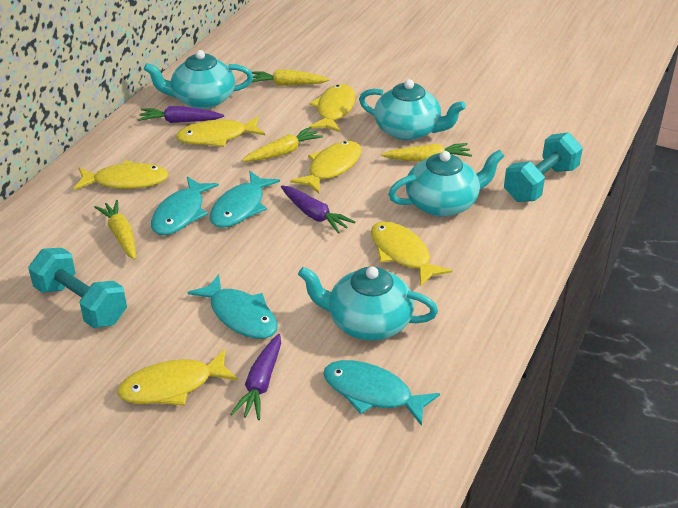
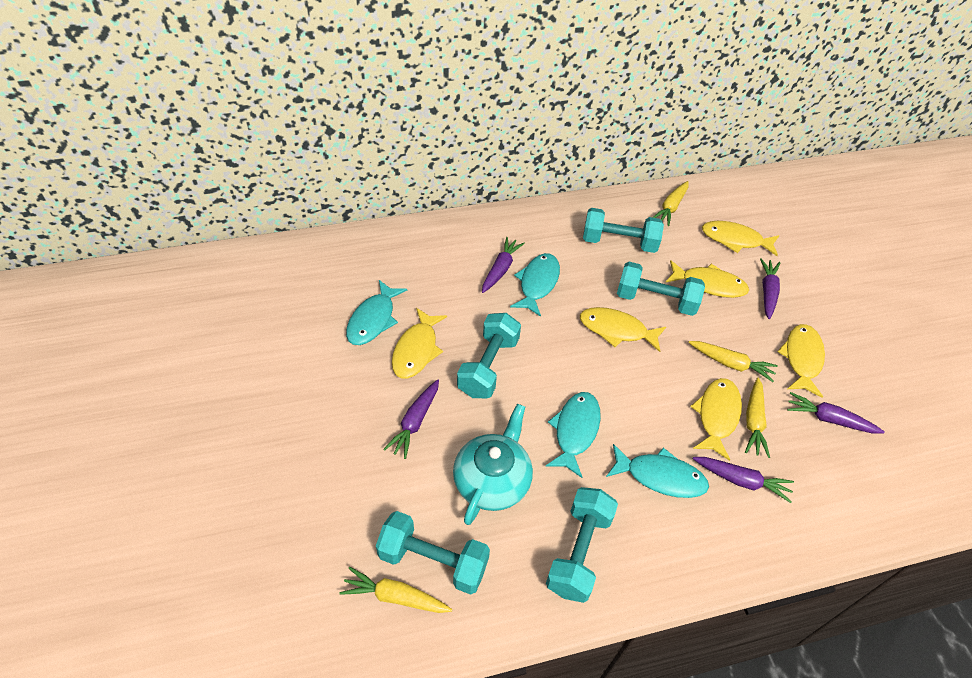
purple carrot: 3 -> 5
turquoise dumbbell: 2 -> 5
turquoise teapot: 4 -> 1

